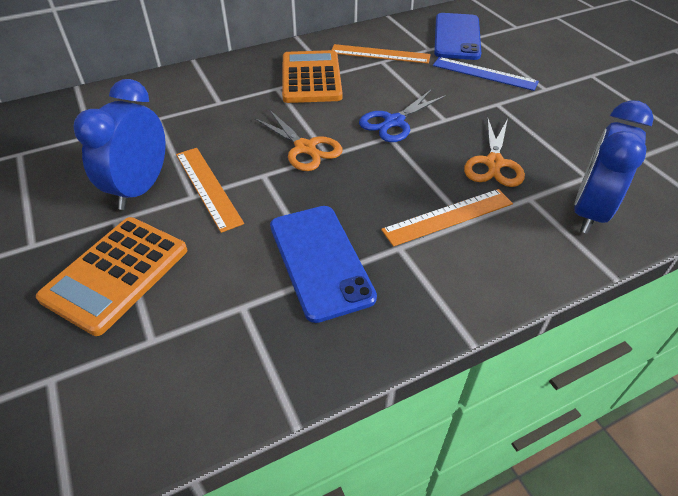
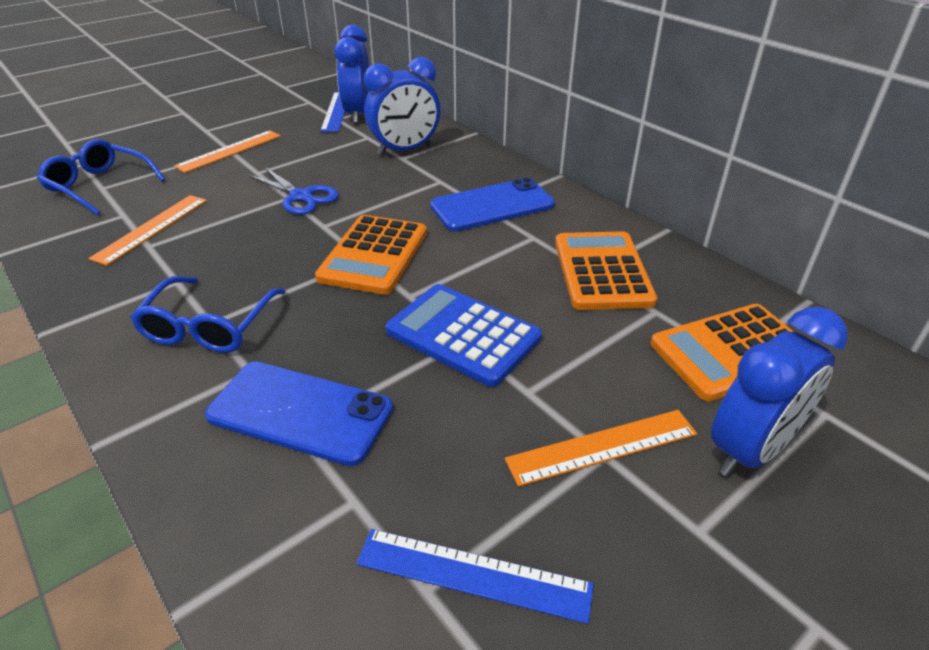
blue calculator: 0 -> 1
blue clock: 2 -> 3
blue glasses: 0 -> 2
blue ruler: 1 -> 2
orange calculator: 2 -> 3
orange scissors: 2 -> 0

